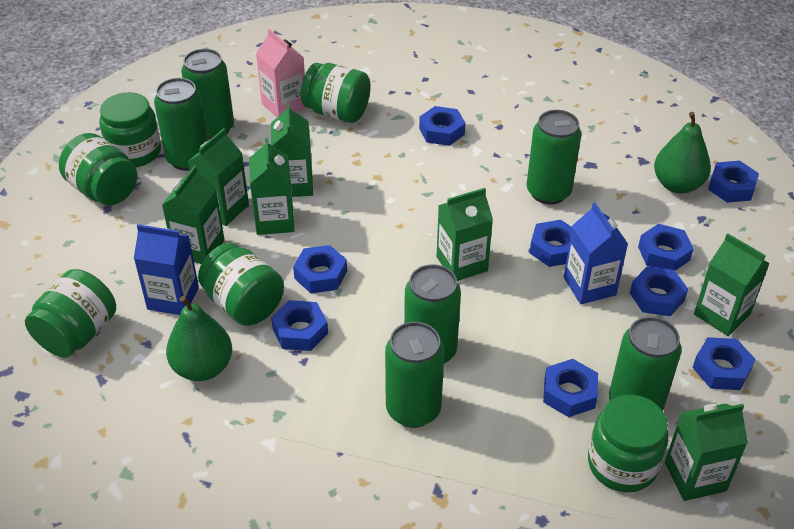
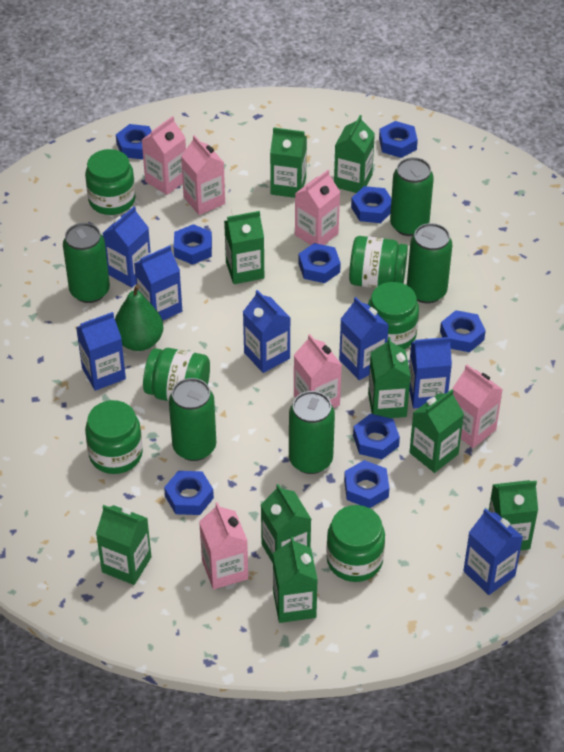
blue carton: 2 -> 7
green can: 6 -> 5
green carton: 7 -> 9
green pear: 2 -> 1
pink carton: 1 -> 6

